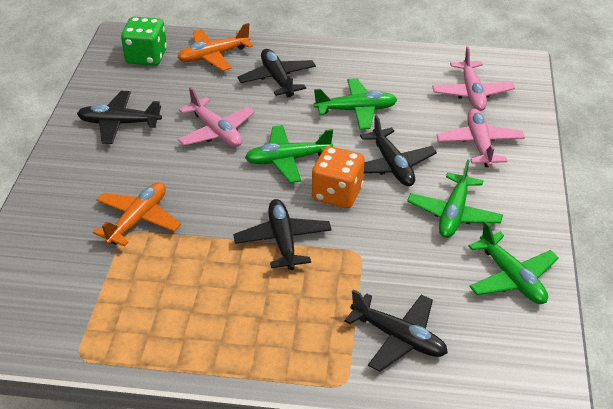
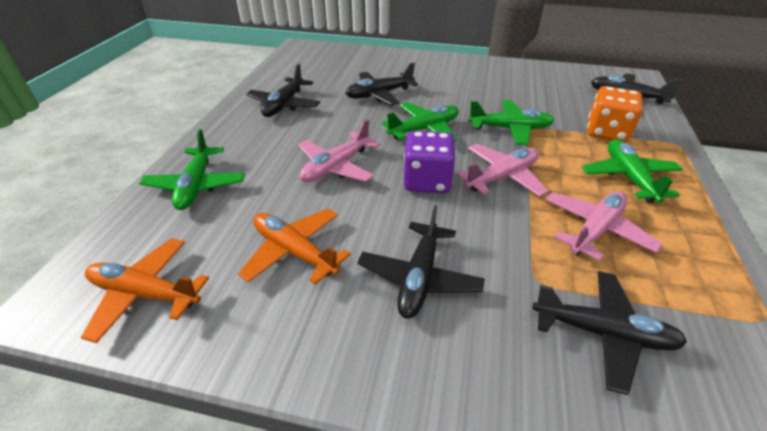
green dice: 1 -> 0
purple dice: 0 -> 1

